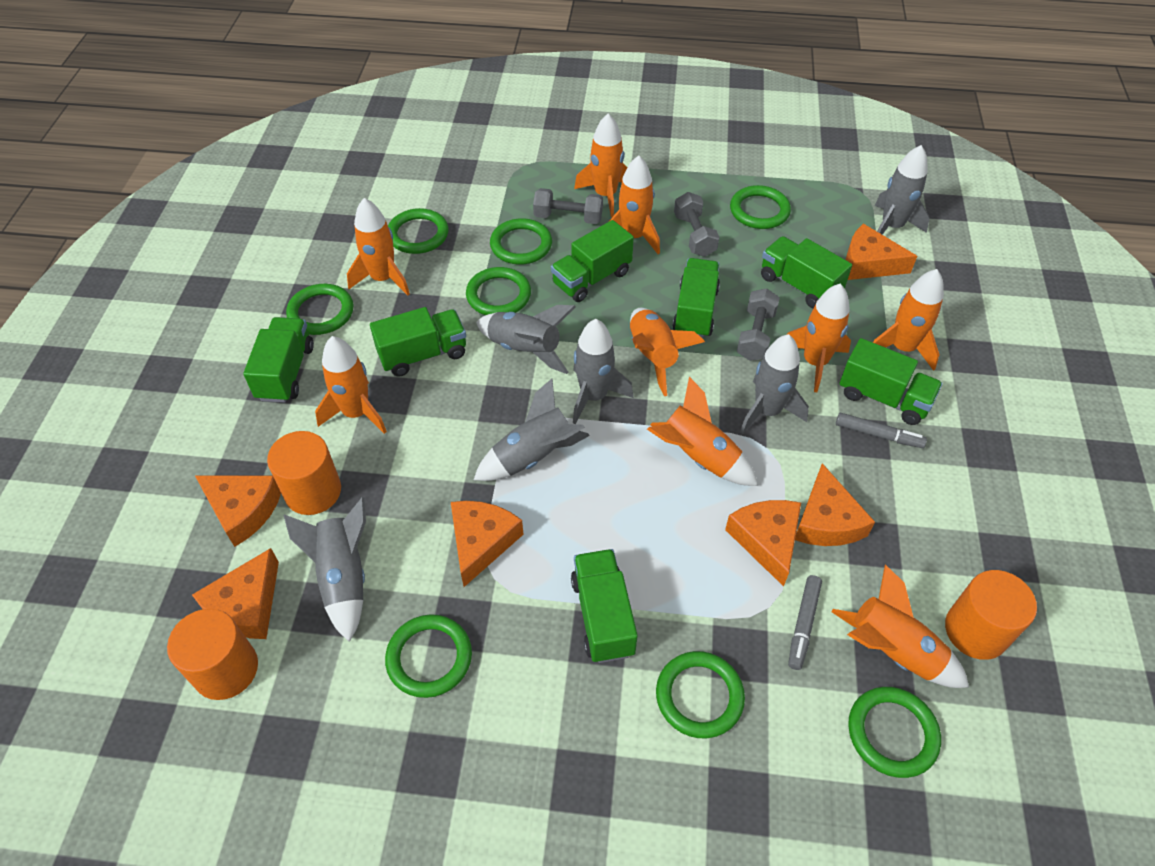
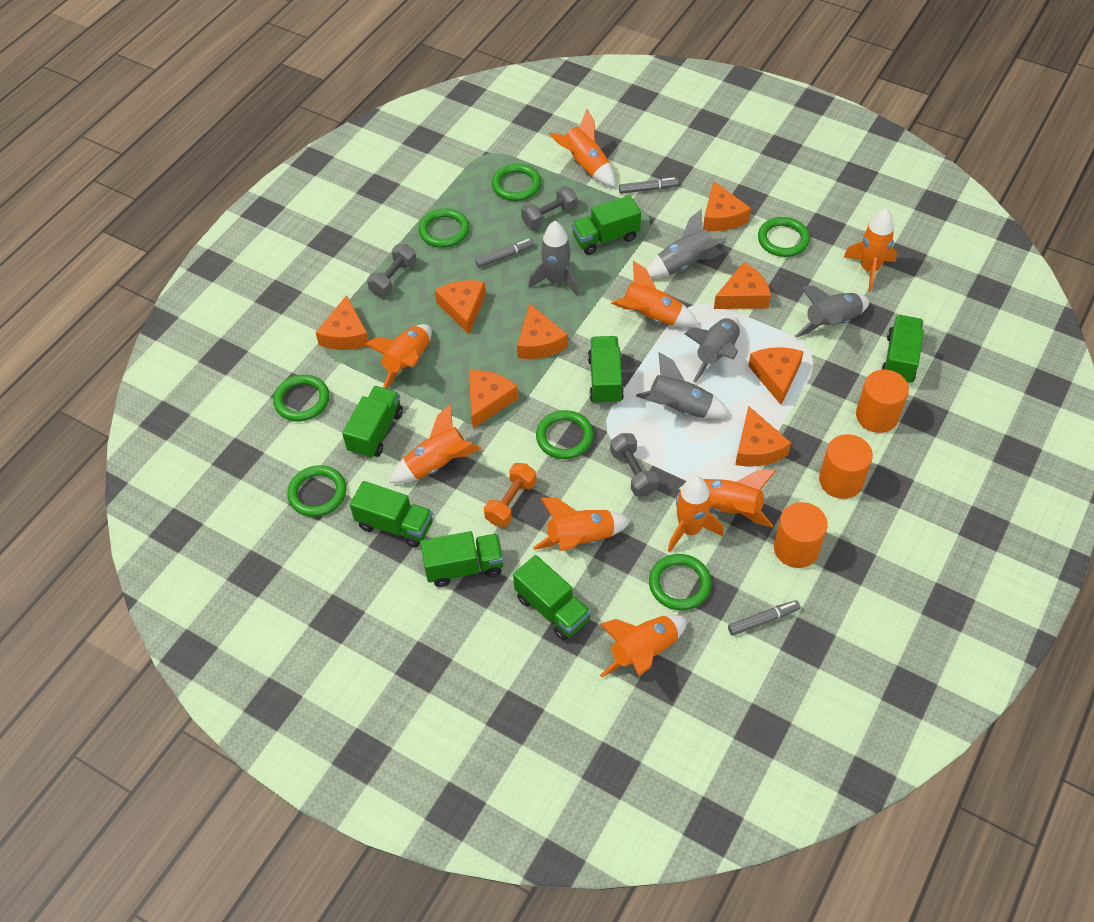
green ring: 8 -> 7
grey marker: 2 -> 3
grey rocket: 6 -> 5
orange cheese: 6 -> 8
orange dumbbell: 0 -> 1

